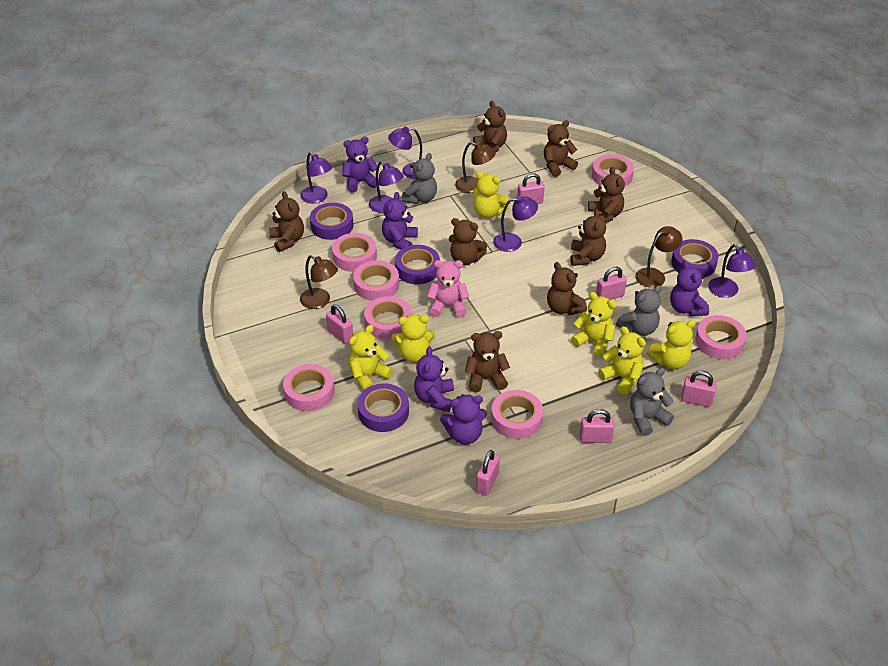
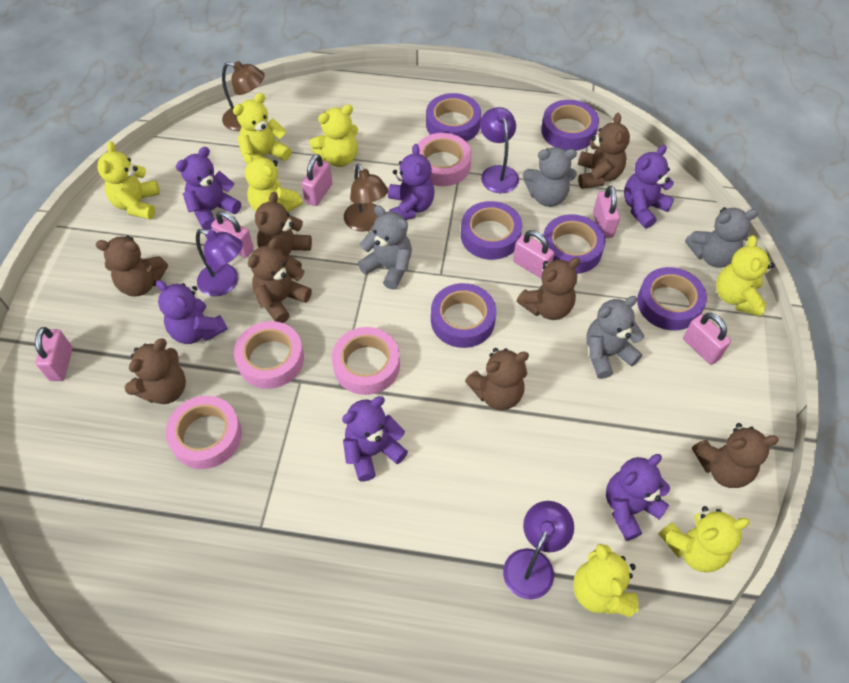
brown lamp: 3 -> 2
grey teddy bear: 3 -> 4
pink tape: 7 -> 4
pink teddy bear: 1 -> 0
purple lamp: 5 -> 3
purple tape: 4 -> 6
purple teddy bear: 5 -> 6
yellow teddy bear: 6 -> 7

